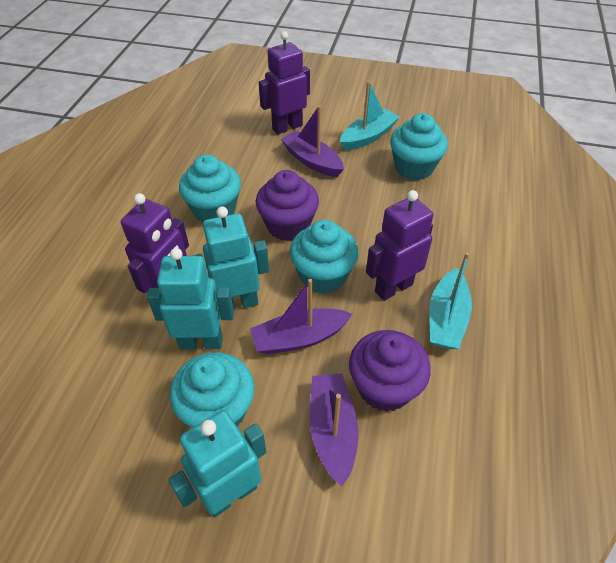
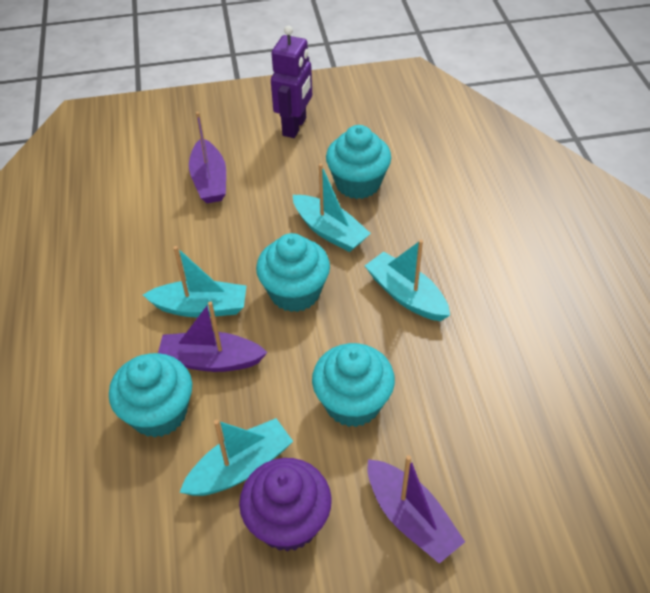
purple cupcake: 2 -> 1
purple robot: 3 -> 1
turquoise boat: 2 -> 4
turquoise robot: 3 -> 0

